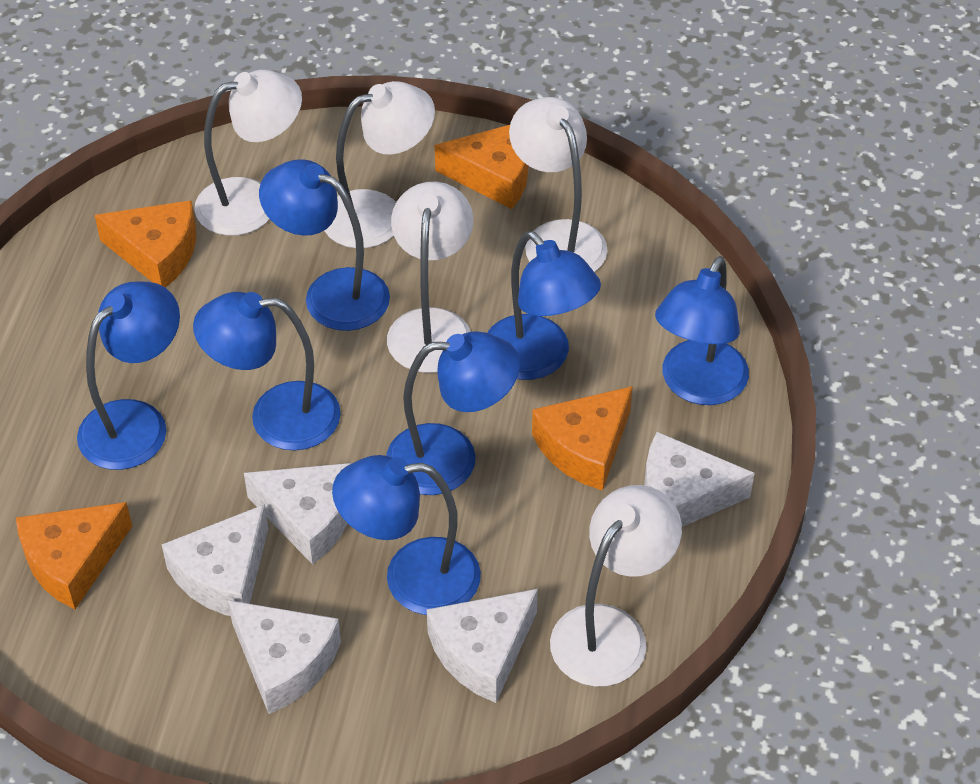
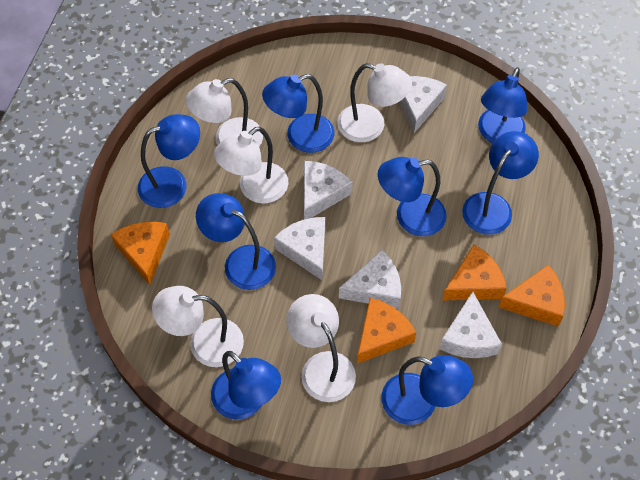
blue lamp: 7 -> 8

